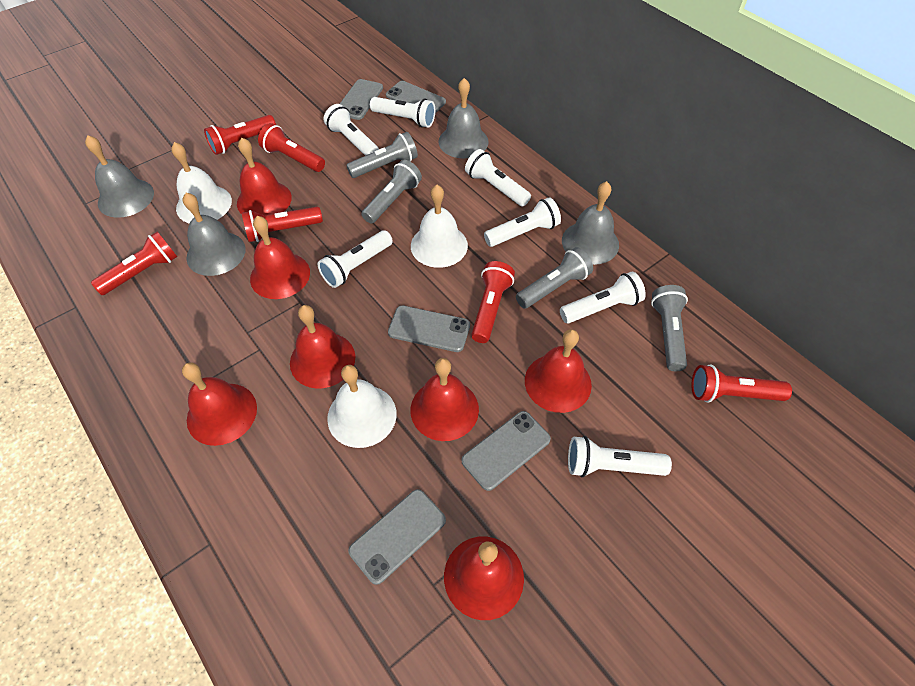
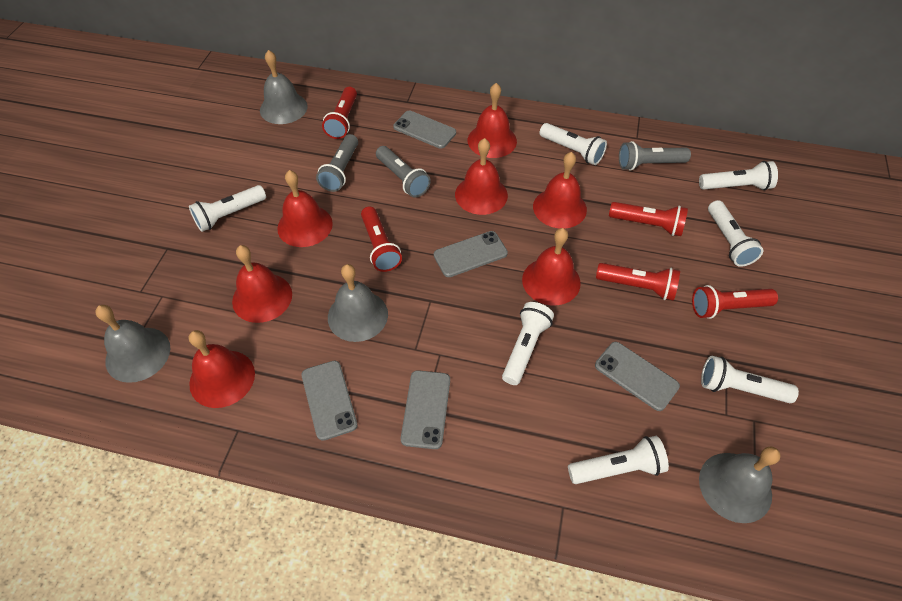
grey flashlight: 4 -> 3
red flashlight: 6 -> 5
white bell: 3 -> 0

